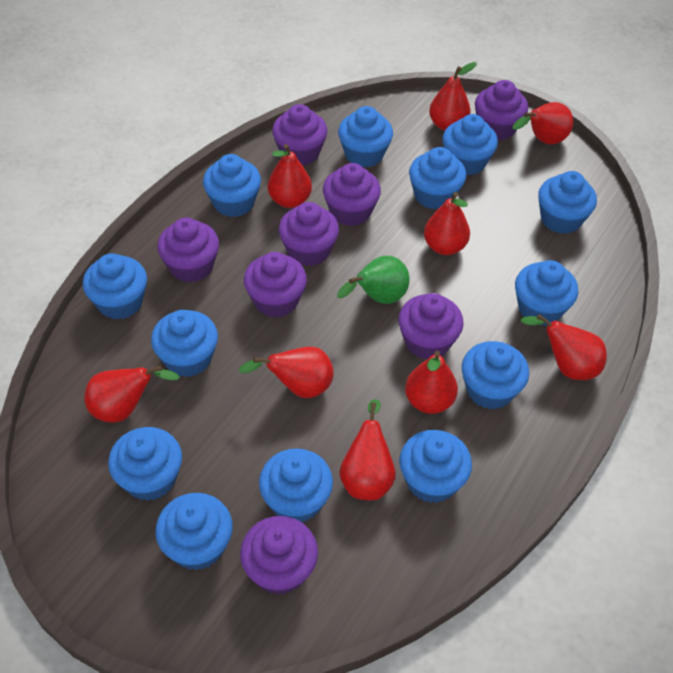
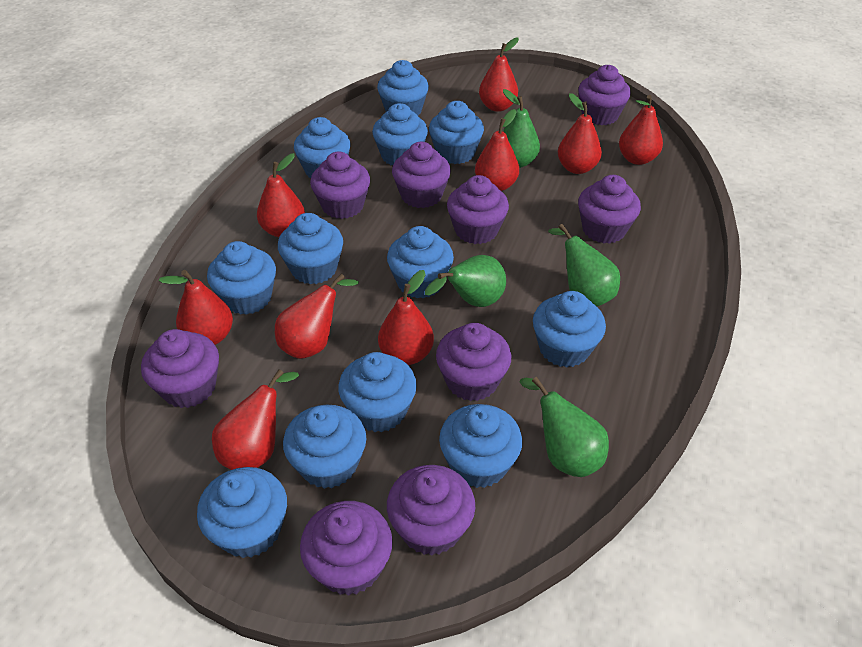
blue cupcake: 13 -> 12
green pear: 1 -> 4
purple cupcake: 8 -> 9

